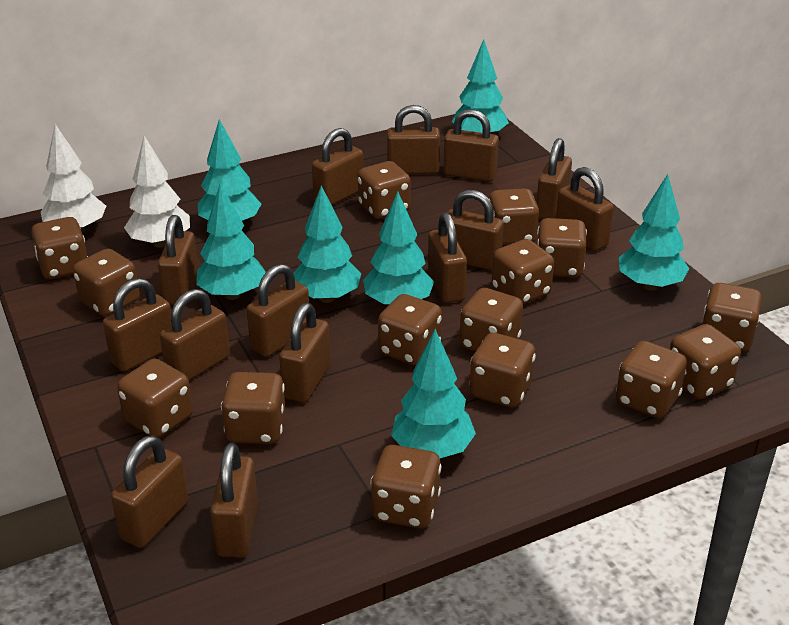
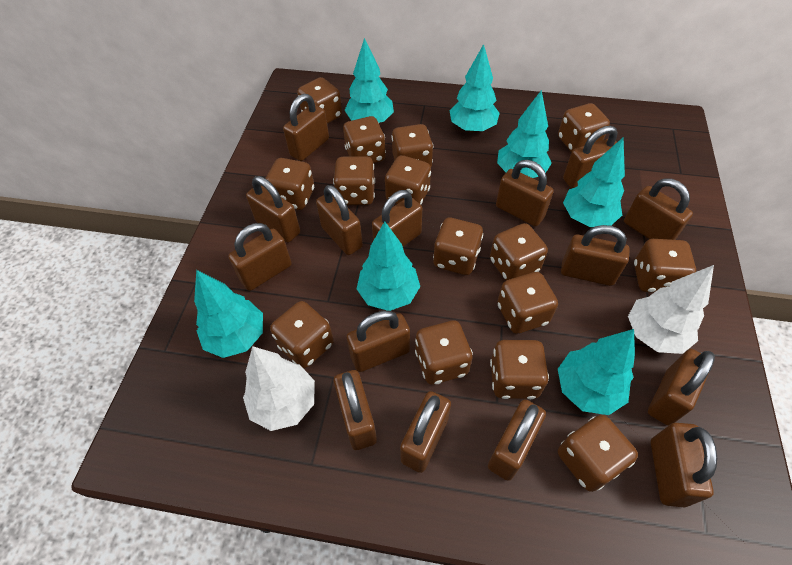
brown padlock: 14 -> 15

